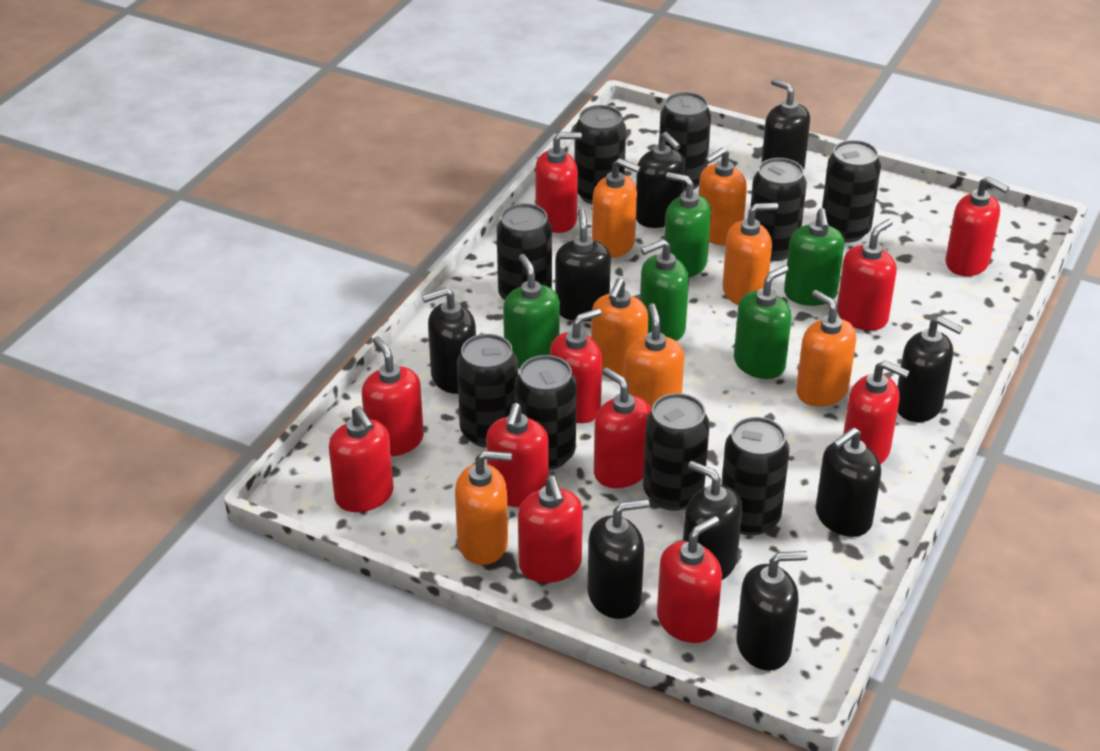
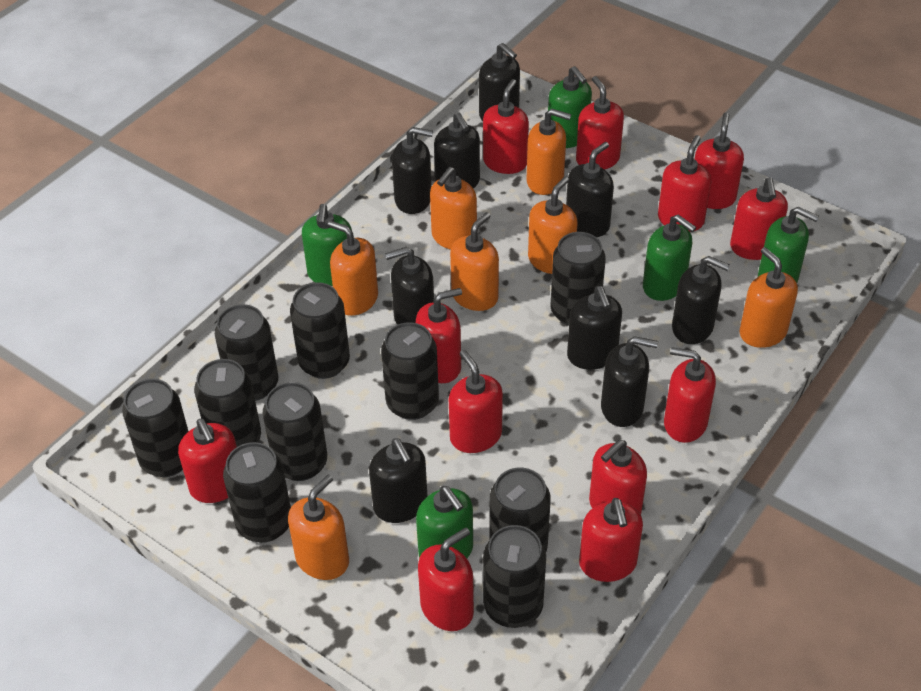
black can: 9 -> 10
red soap dispenser: 11 -> 12

